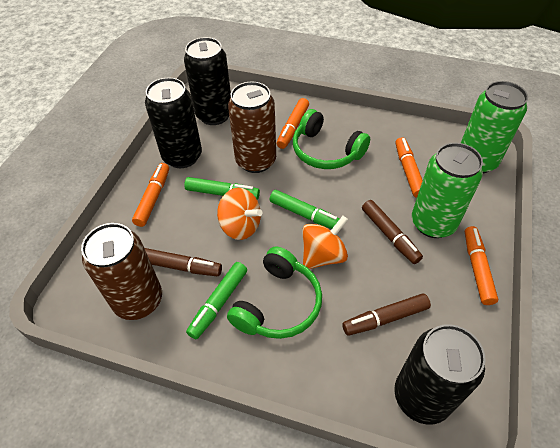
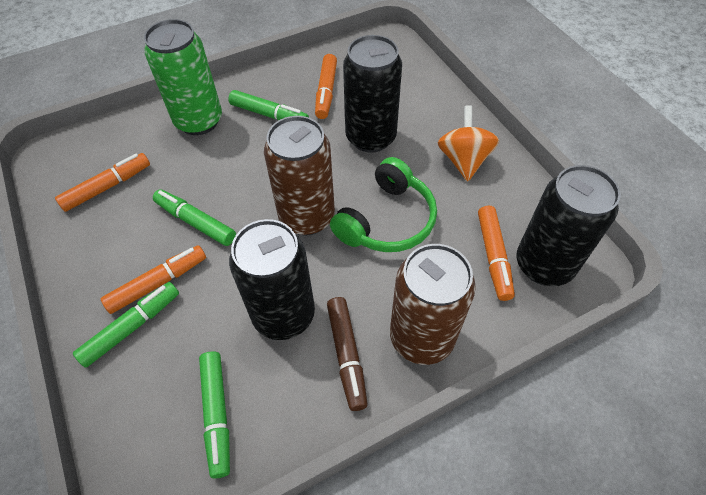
brown marker: 3 -> 1
green can: 2 -> 1
green headphones: 2 -> 1
green marker: 3 -> 4
orange spinning top: 2 -> 1

